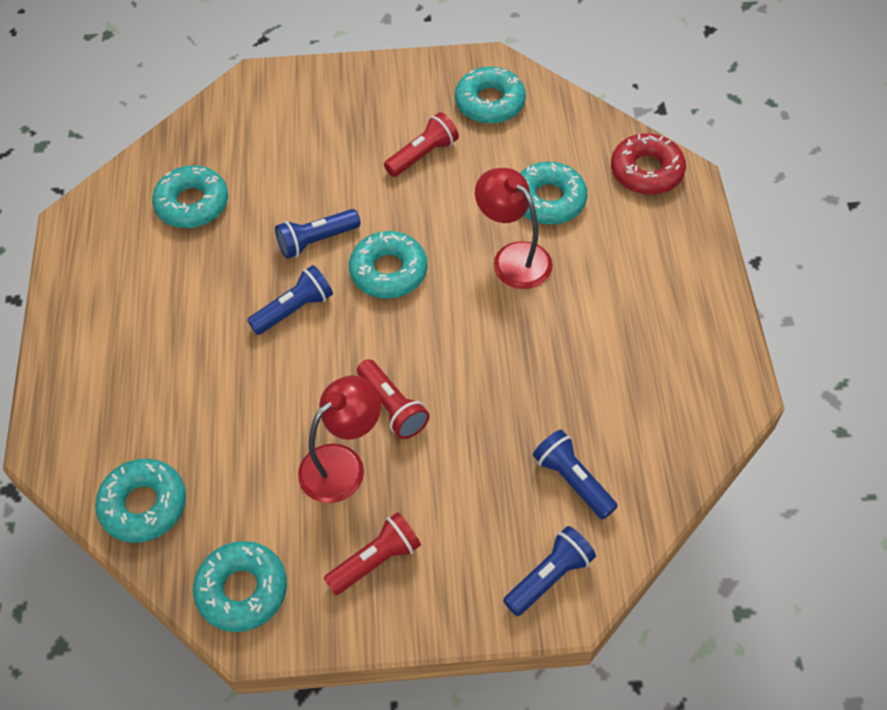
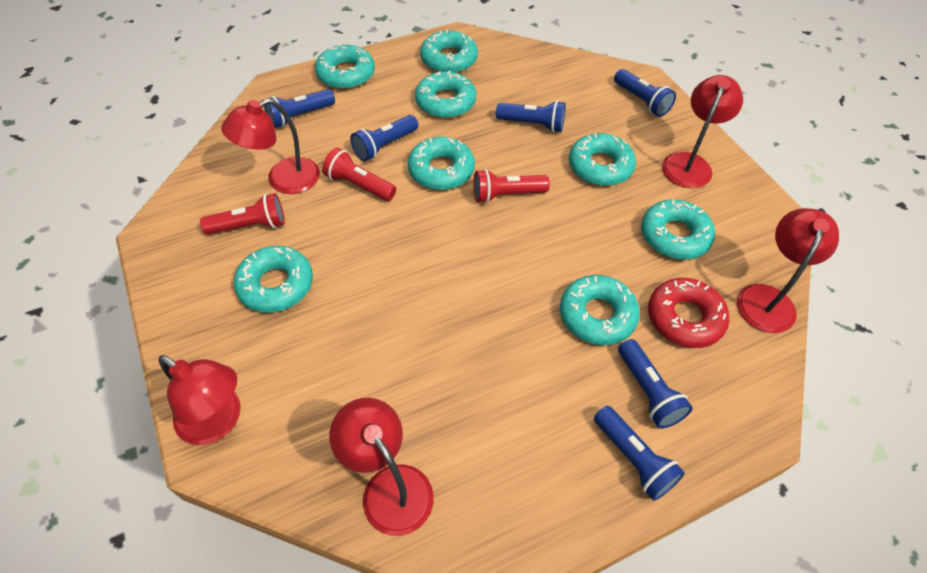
blue flashlight: 4 -> 6
red lamp: 2 -> 5
turquoise donut: 6 -> 8

